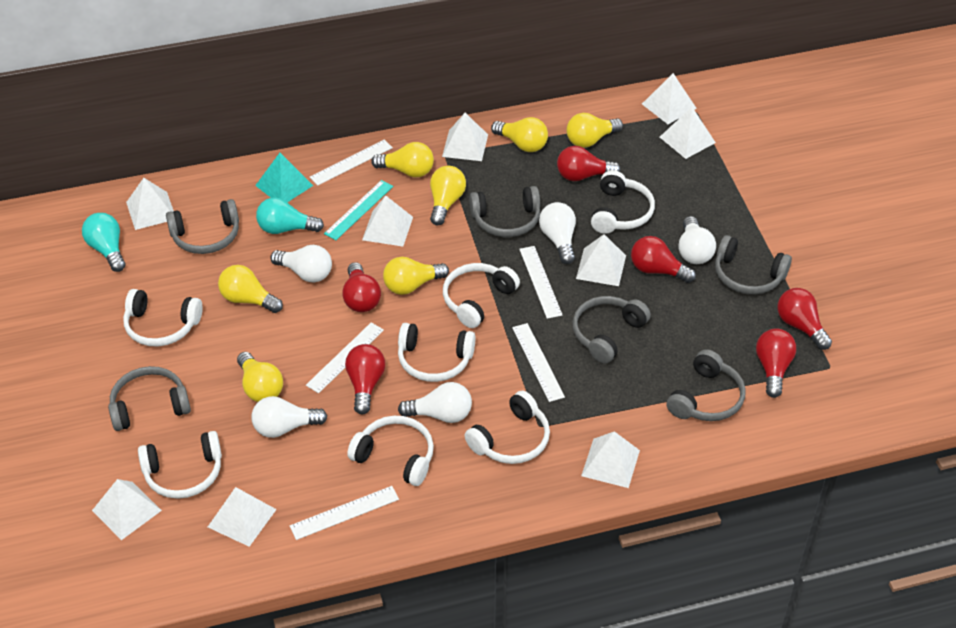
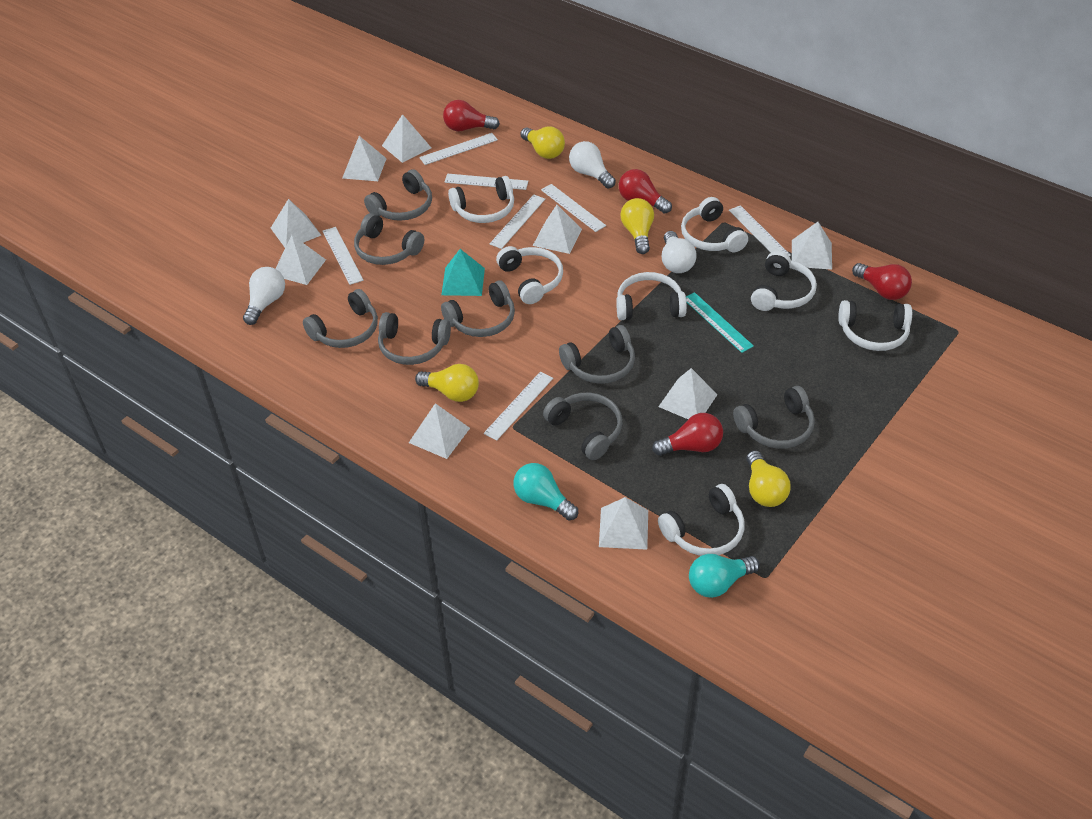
grey headphones: 6 -> 8
red light bulb: 6 -> 4
white light bulb: 5 -> 3
white ruler: 5 -> 7
yellow light bulb: 7 -> 4

